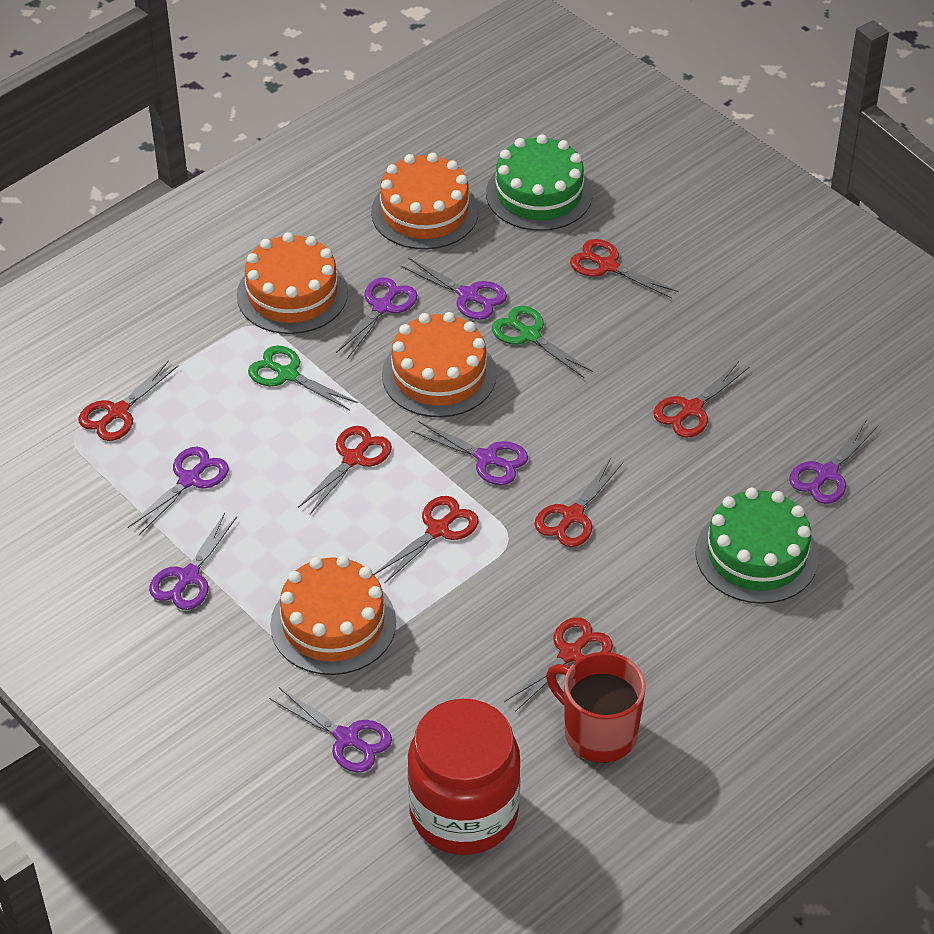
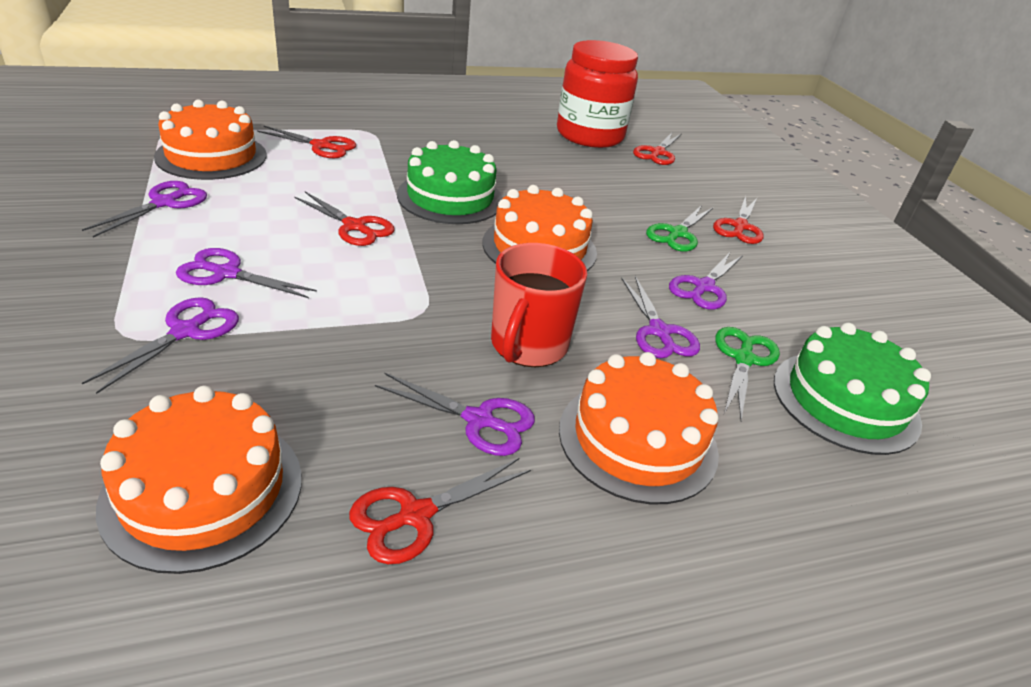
purple scissors: 7 -> 6
red scissors: 7 -> 5

